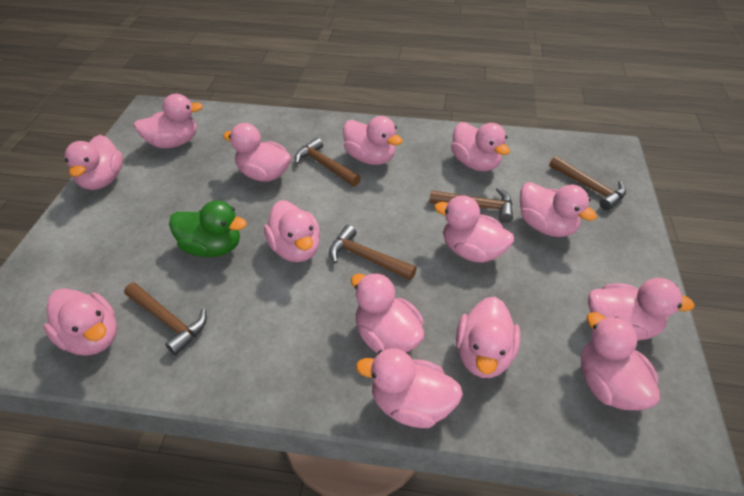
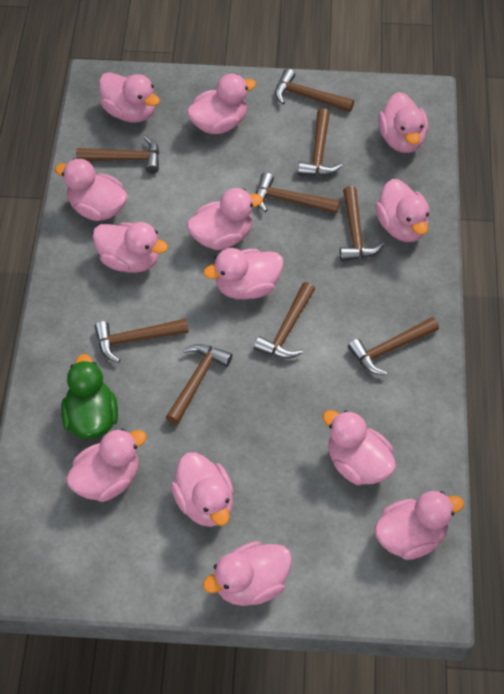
brown hammer: 5 -> 9
pink duck: 14 -> 13

